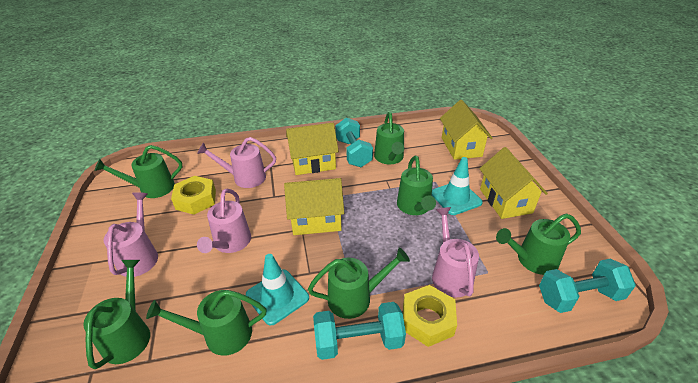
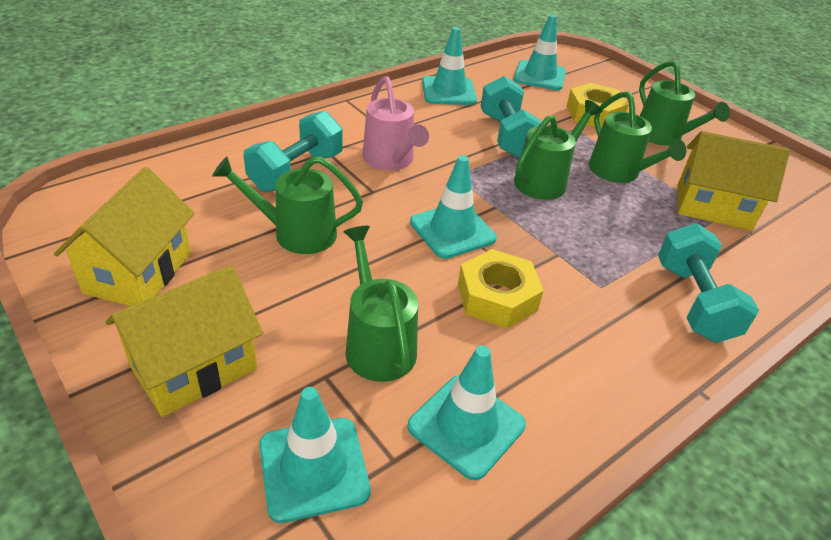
green watering can: 7 -> 5
pink watering can: 4 -> 1
turquoise traffic cone: 2 -> 5
yellow house: 4 -> 3

